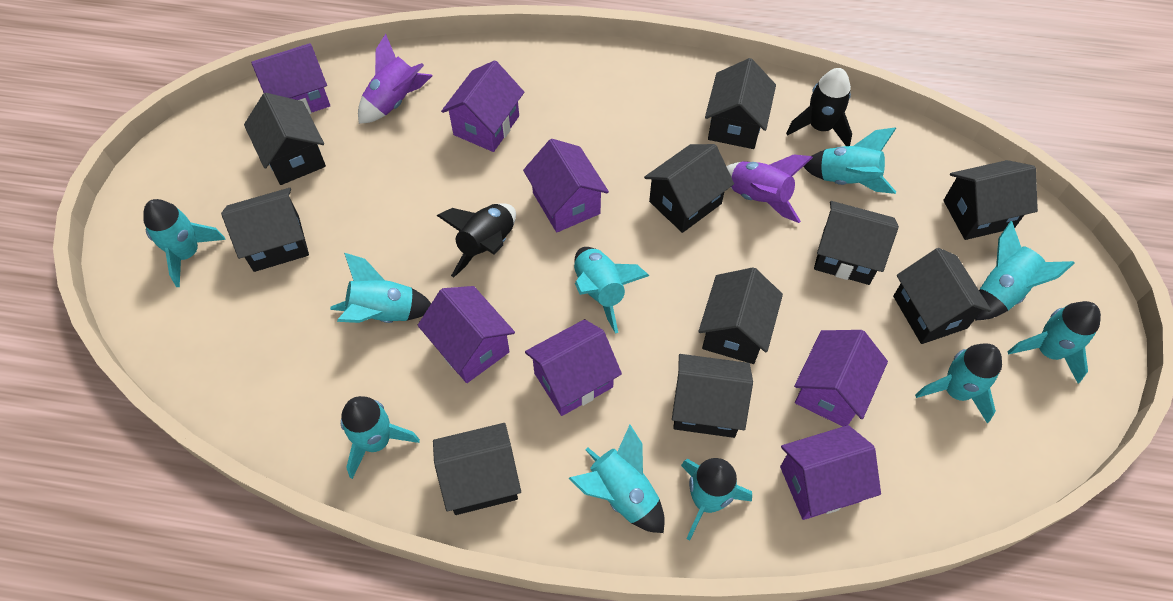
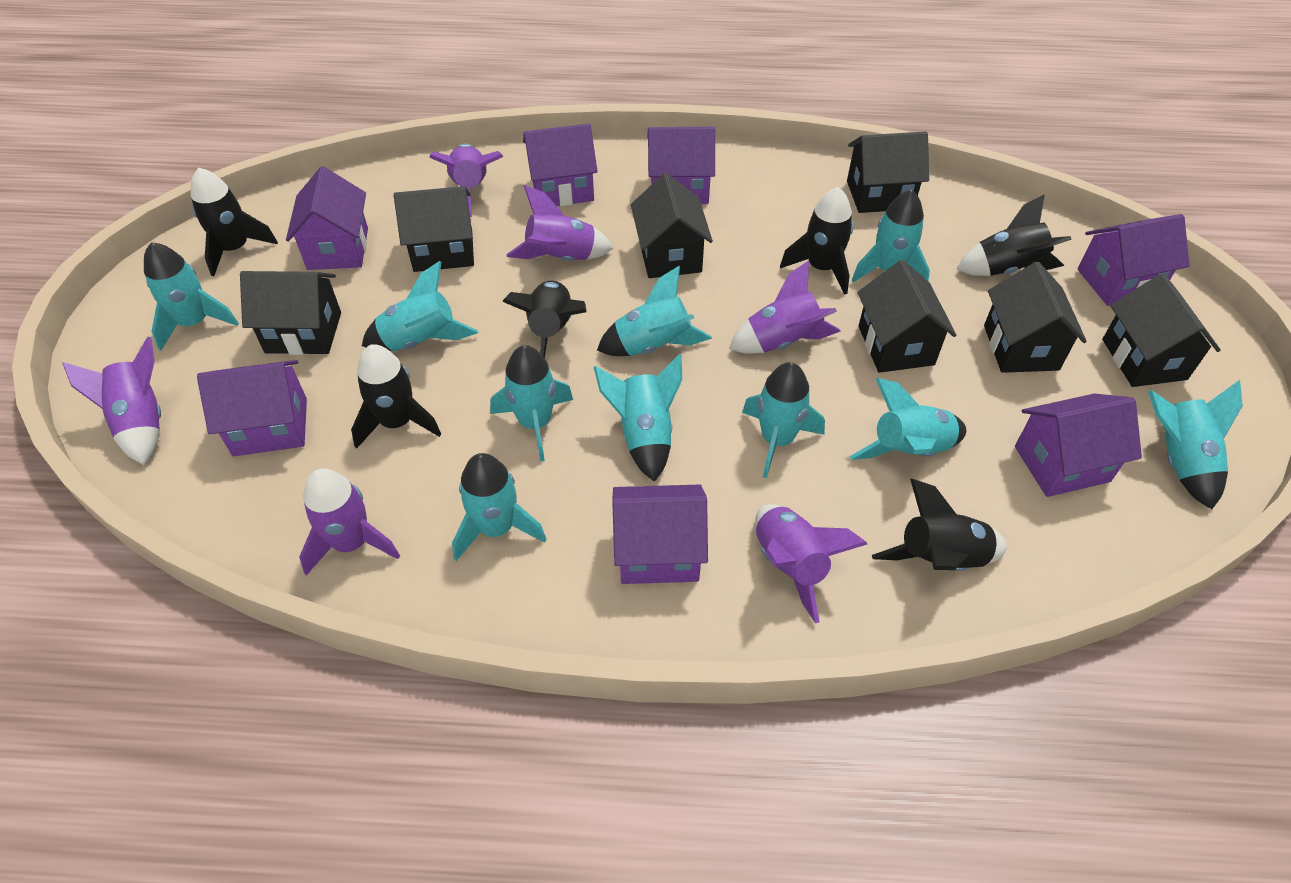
black house: 10 -> 7
black rocket: 2 -> 6
purple rocket: 2 -> 6

